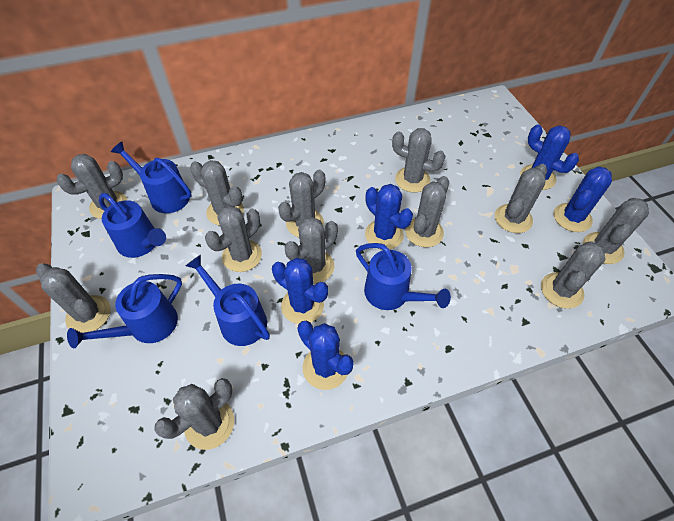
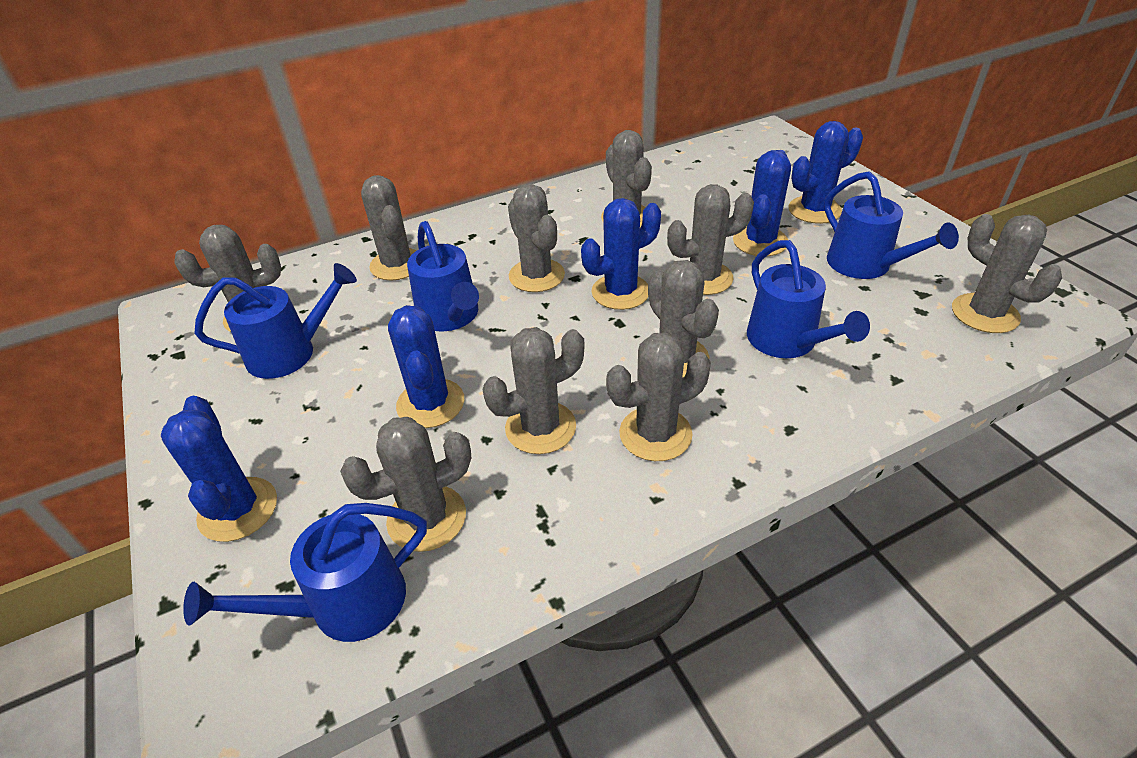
grey cactus: 12 -> 10

